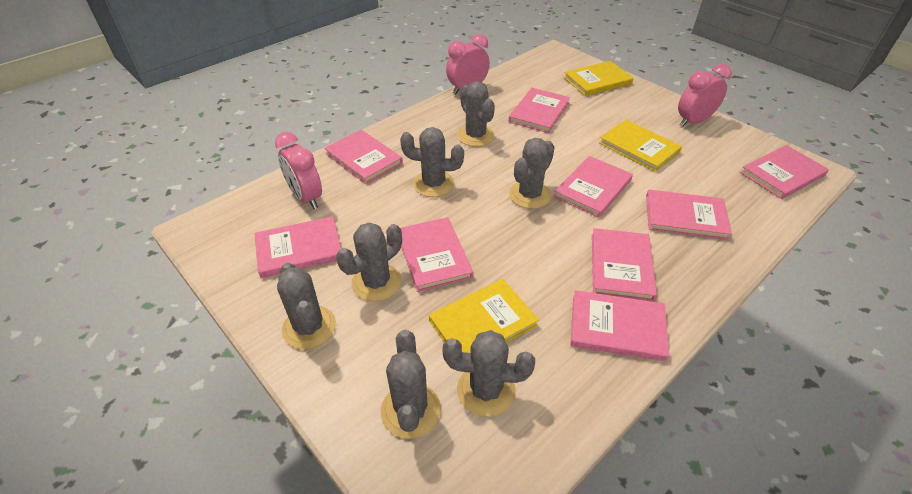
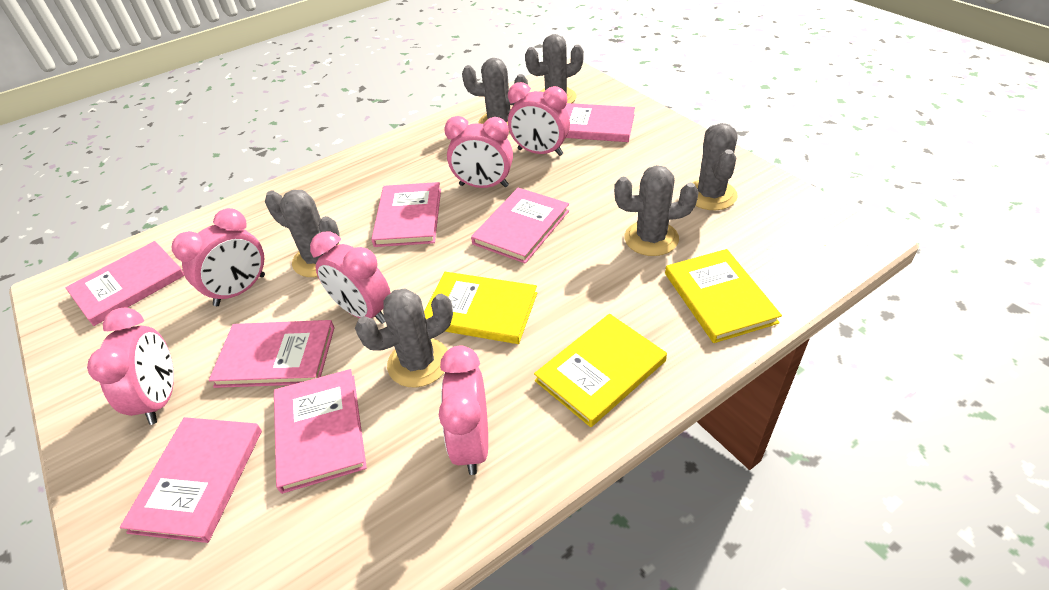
grey cactus: 7 -> 6
pink book: 9 -> 7
pink clock: 3 -> 6

